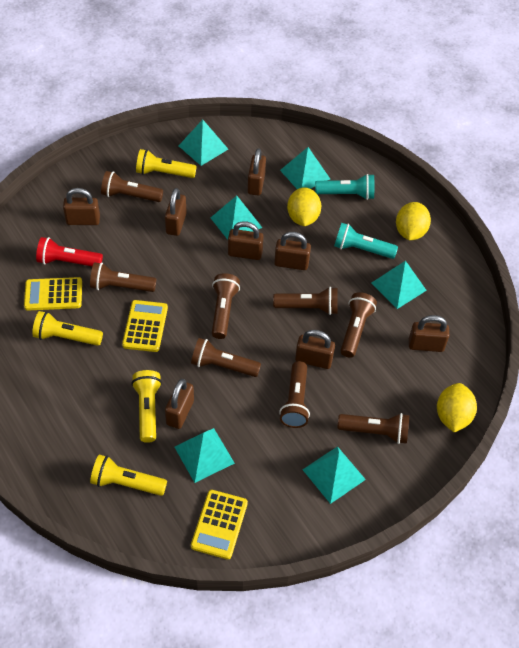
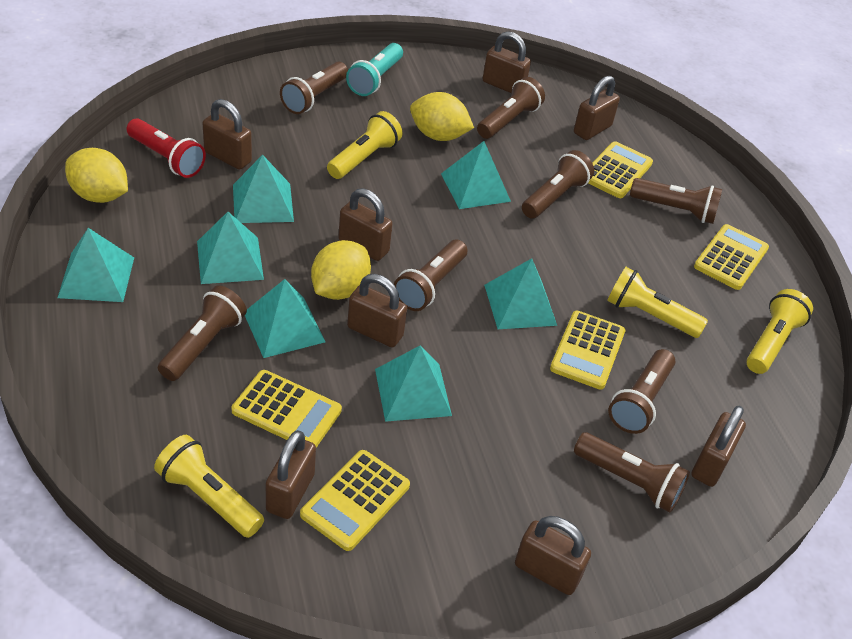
turquoise flashlight: 2 -> 1
turquoise pyramid: 6 -> 7
yellow calculator: 3 -> 5

